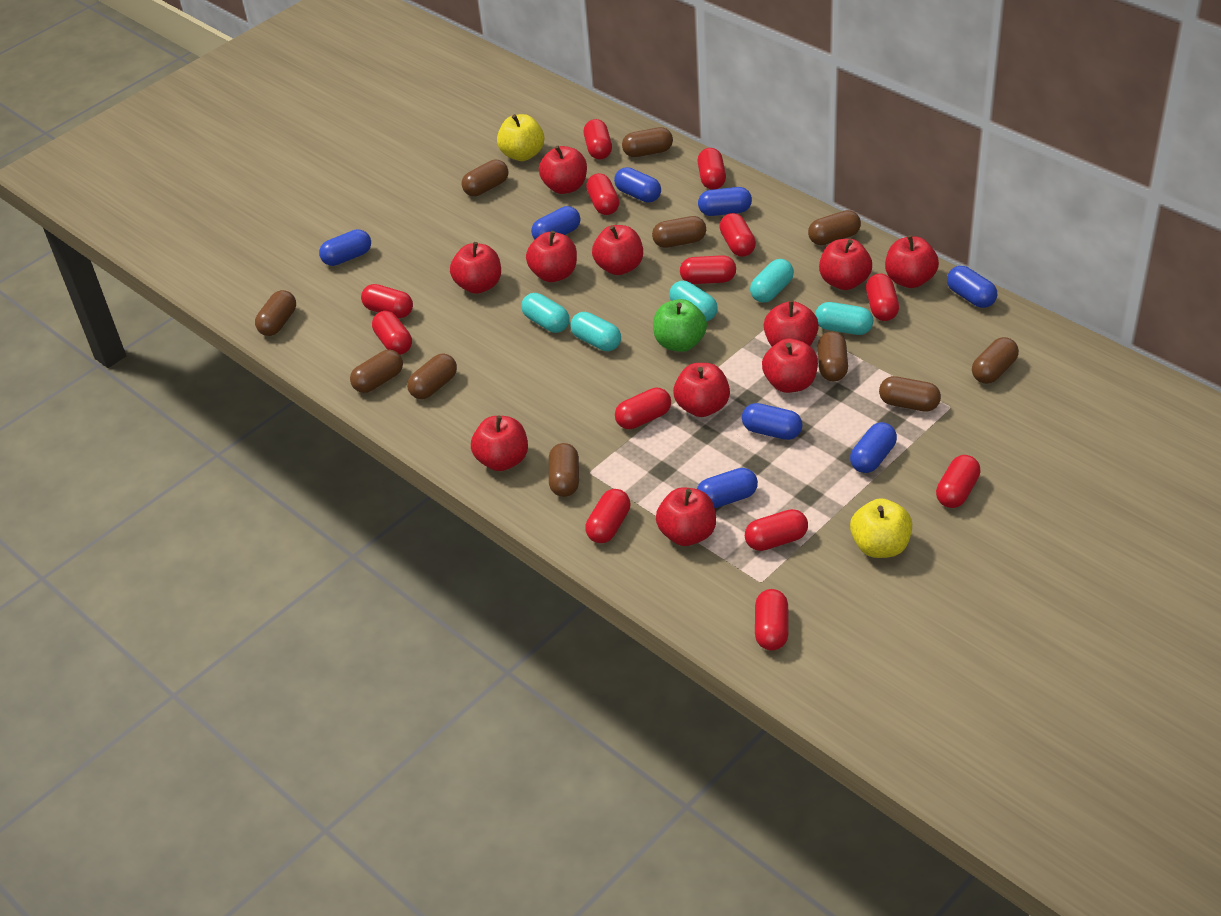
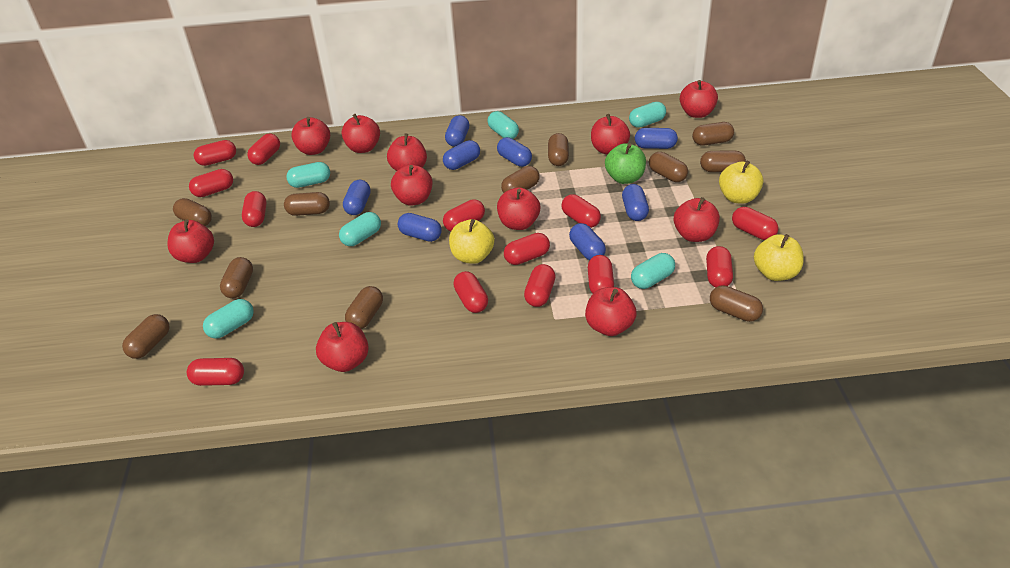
turquoise capsule: 5 -> 6
yellow apple: 2 -> 3

